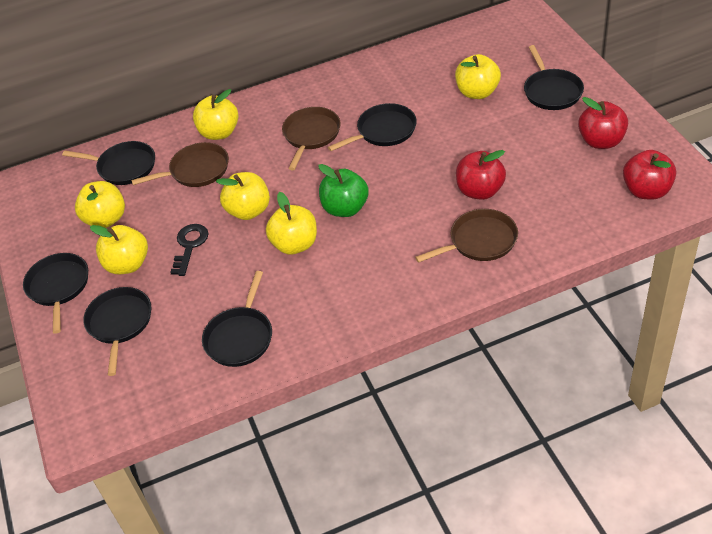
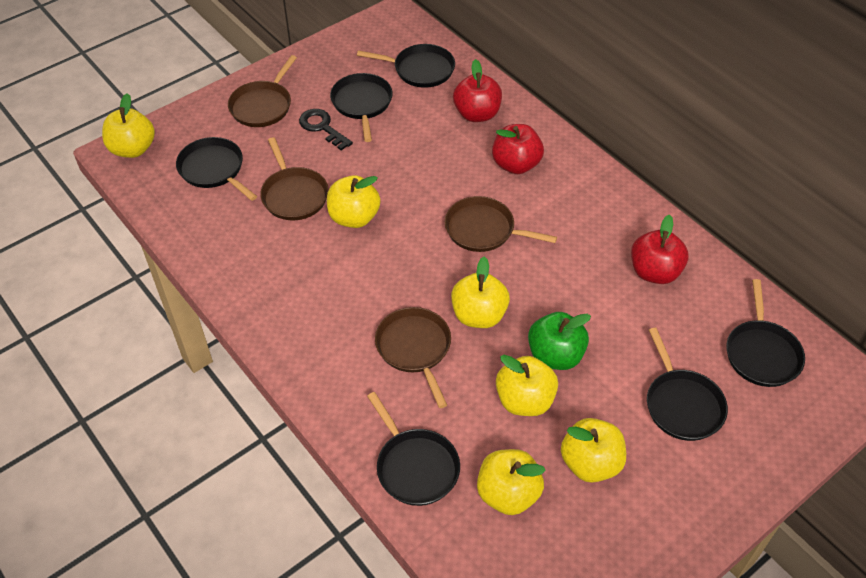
brown pan: 3 -> 4

